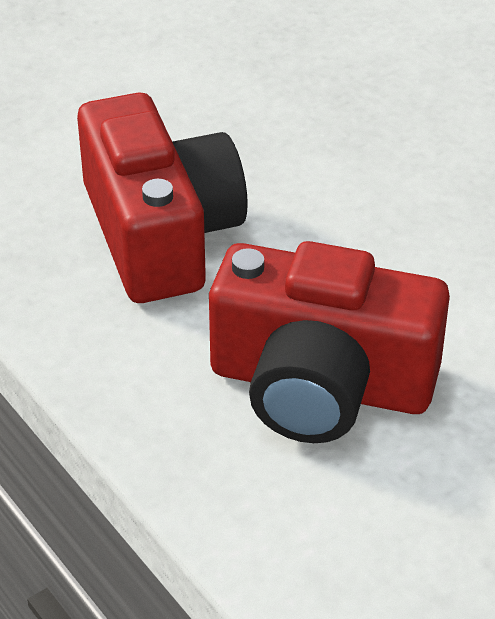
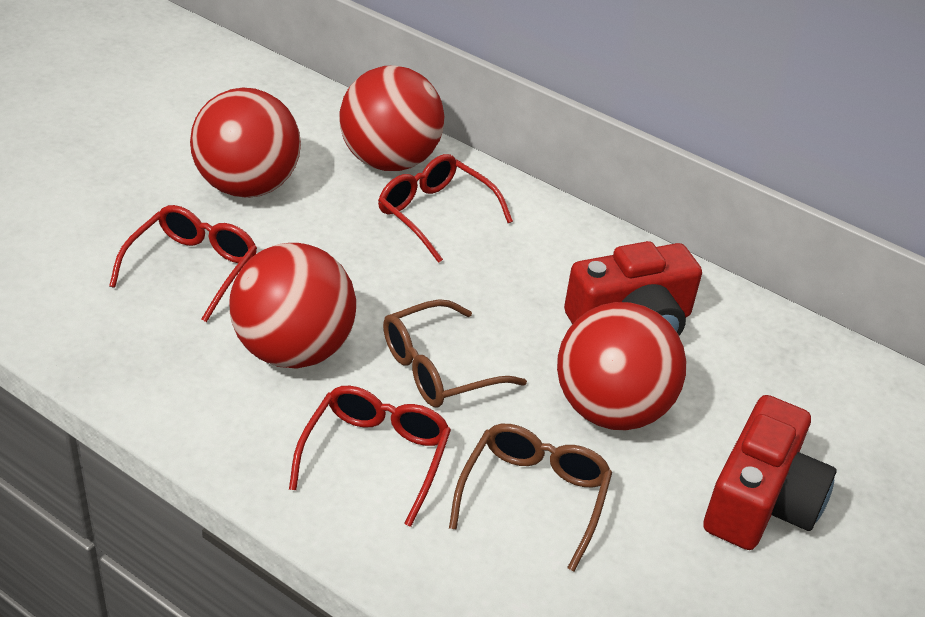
brown glasses: 0 -> 2
red ball: 0 -> 4
red glasses: 0 -> 3

